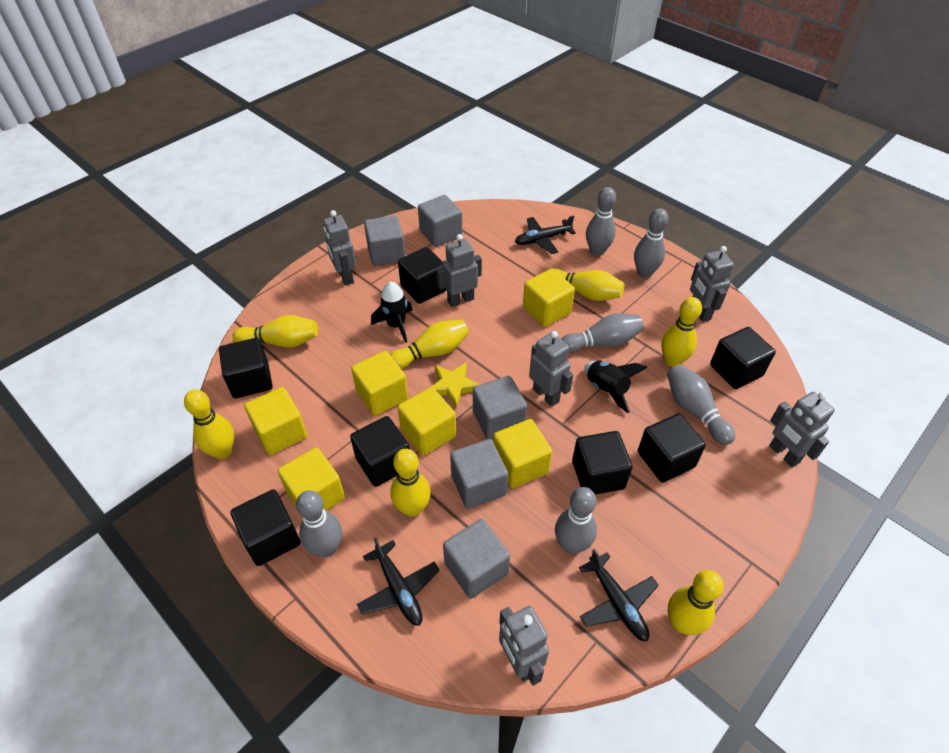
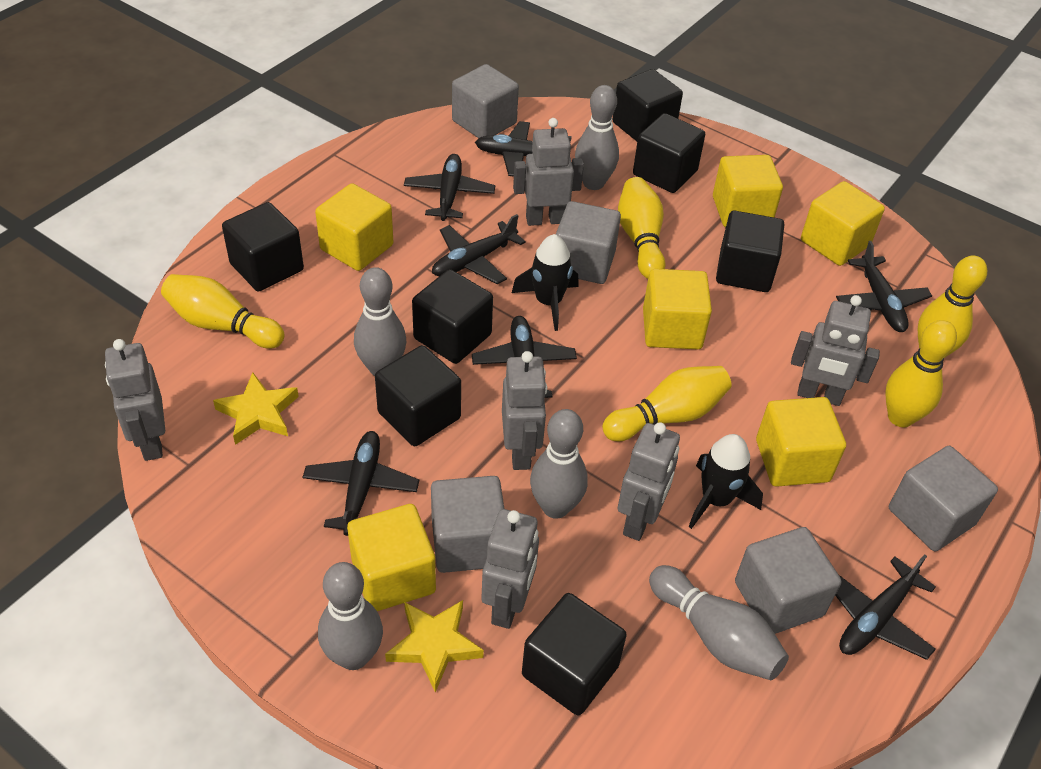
black plane: 3 -> 7
grey bowling pin: 6 -> 5
yellow bowling pin: 7 -> 5
yellow star: 1 -> 2

